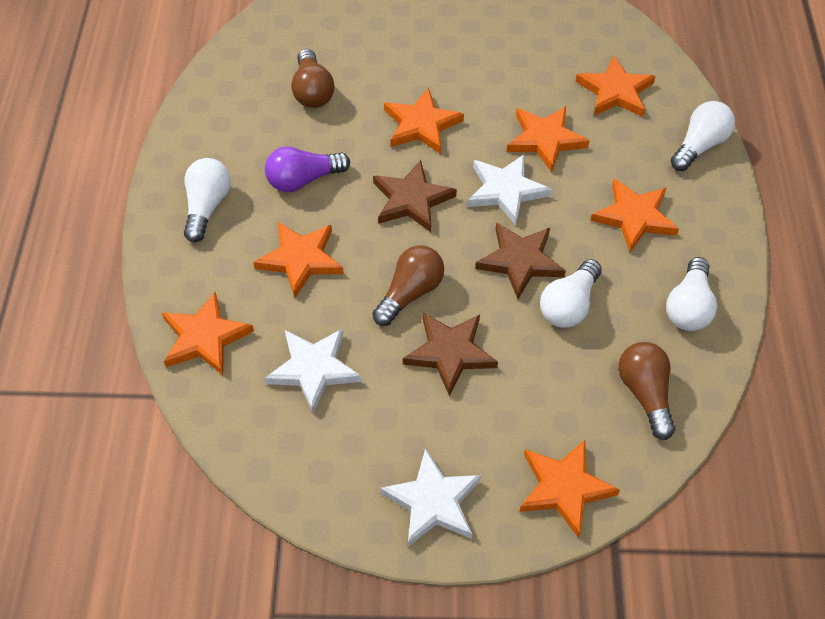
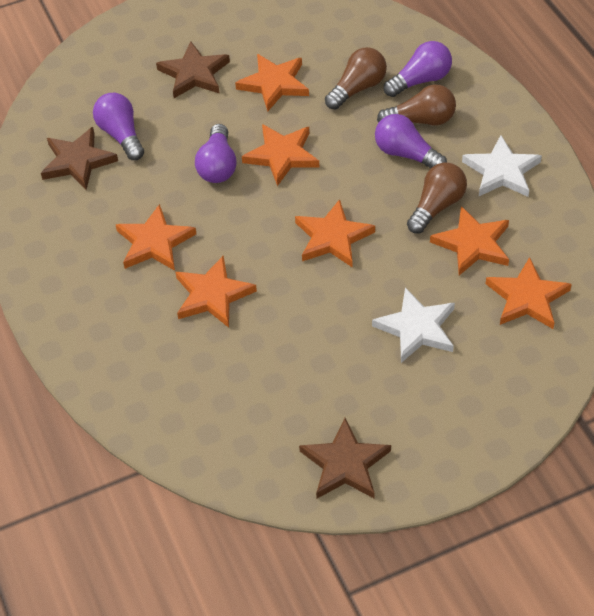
purple light bulb: 1 -> 4
white light bulb: 4 -> 0
white star: 3 -> 2

